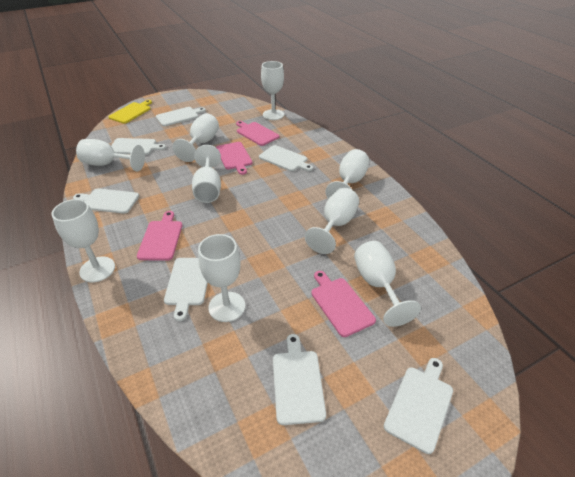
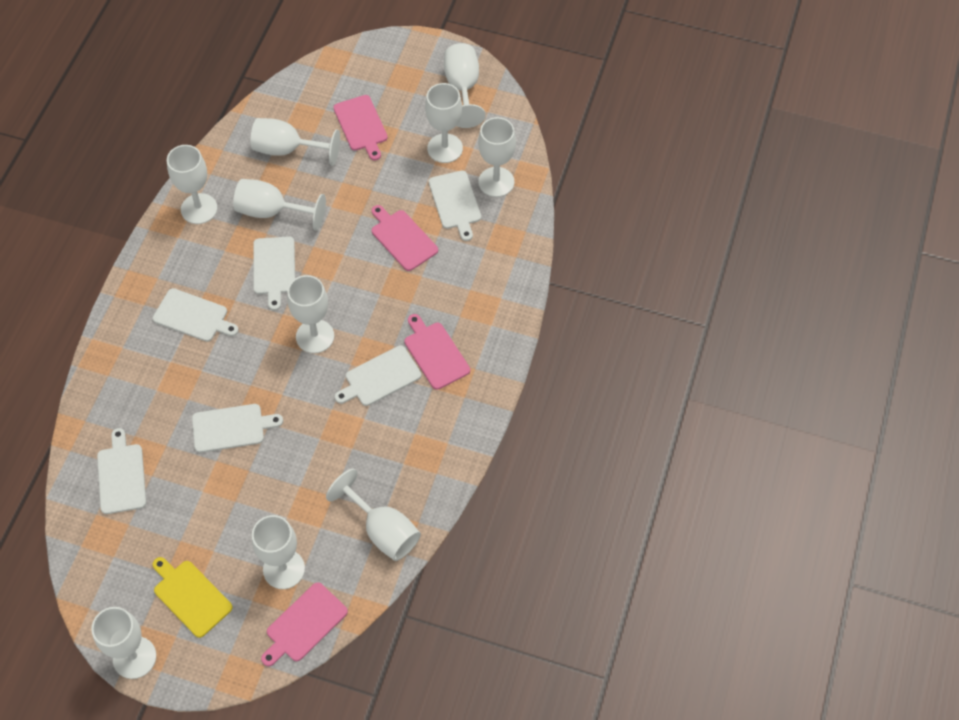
white cutting board: 7 -> 6
white goblet: 9 -> 10

